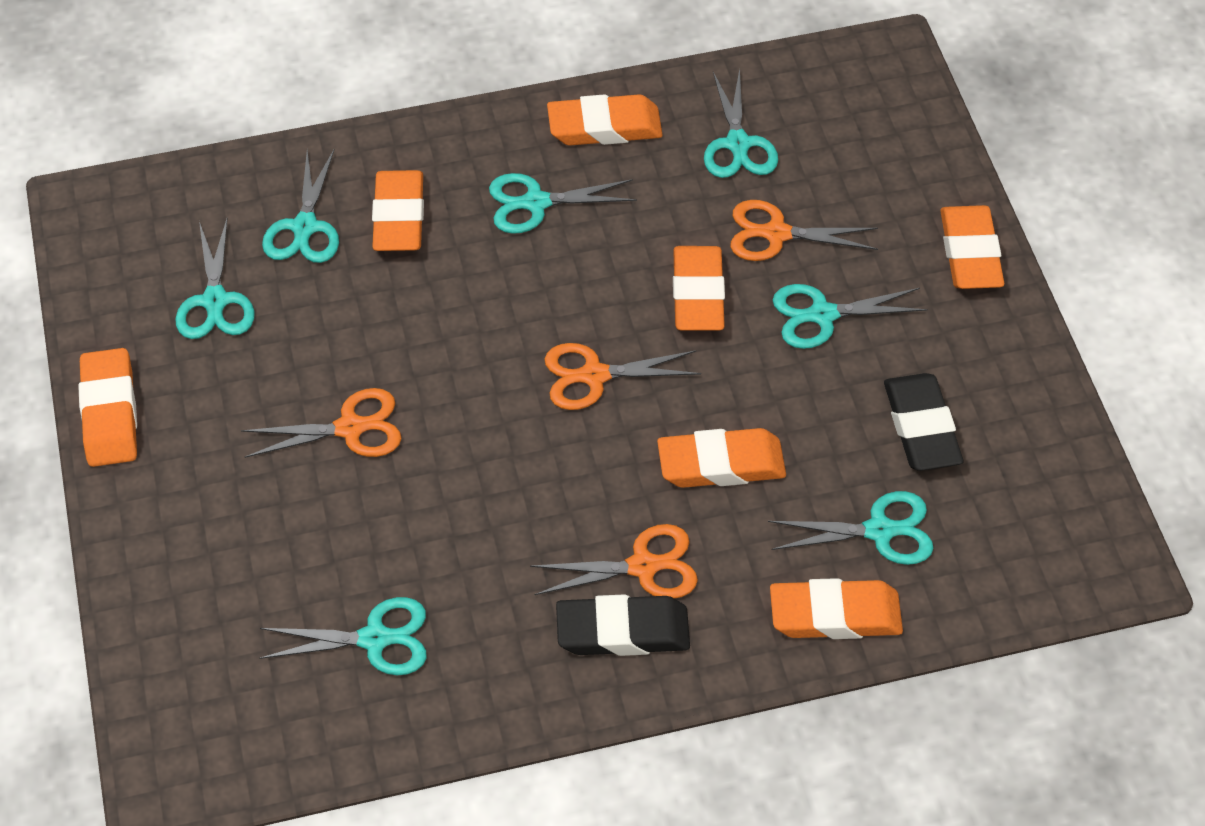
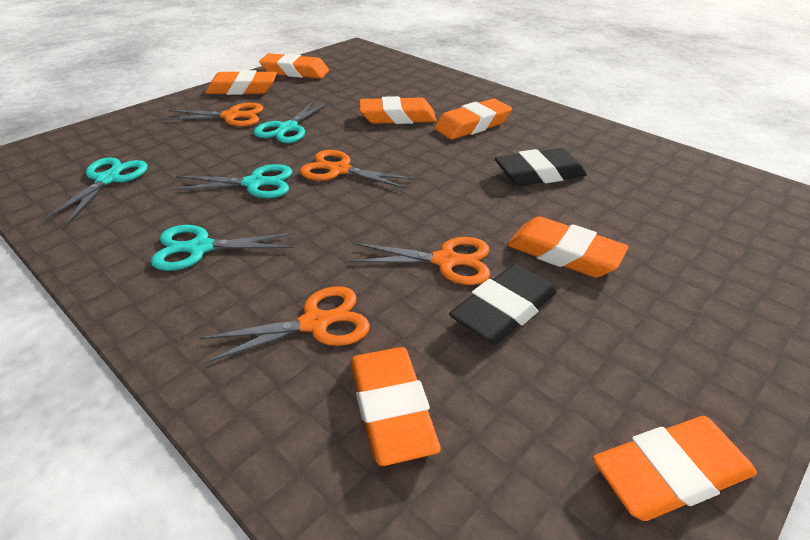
turquoise scissors: 7 -> 4

